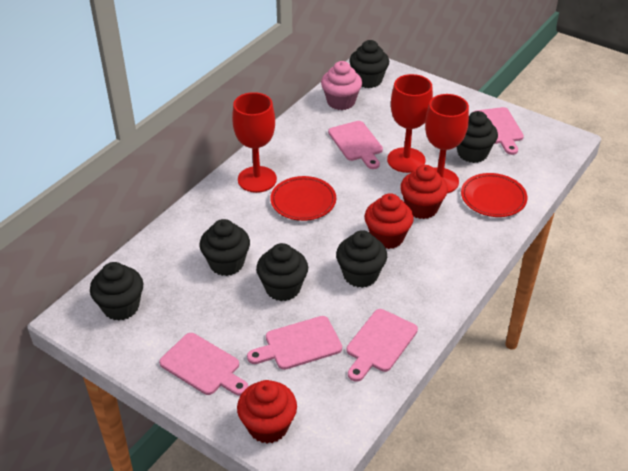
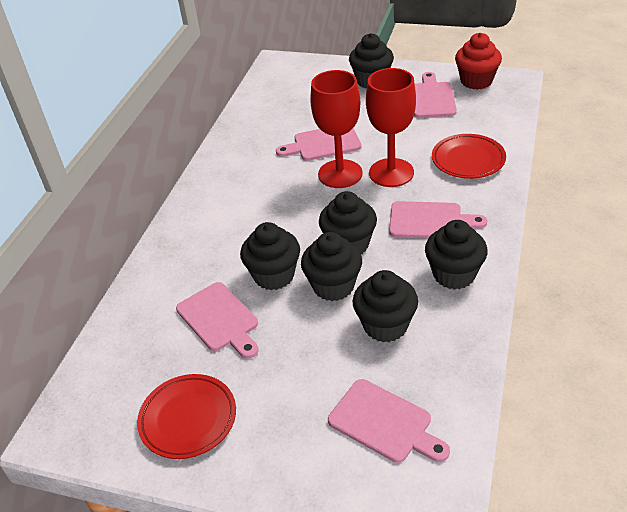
pink cupcake: 1 -> 0
red cupcake: 3 -> 1
red goblet: 3 -> 2

